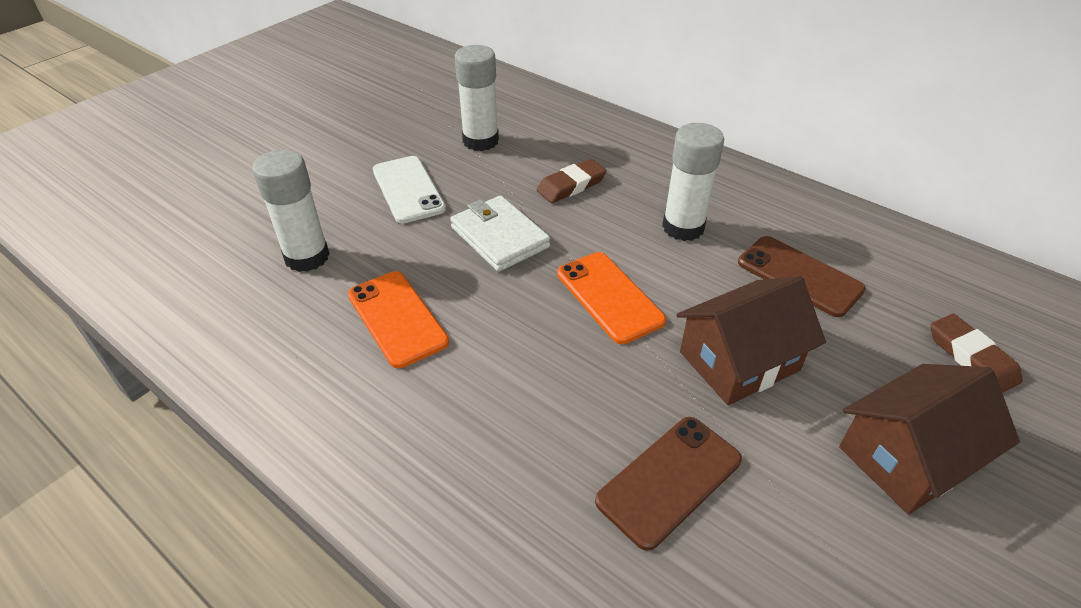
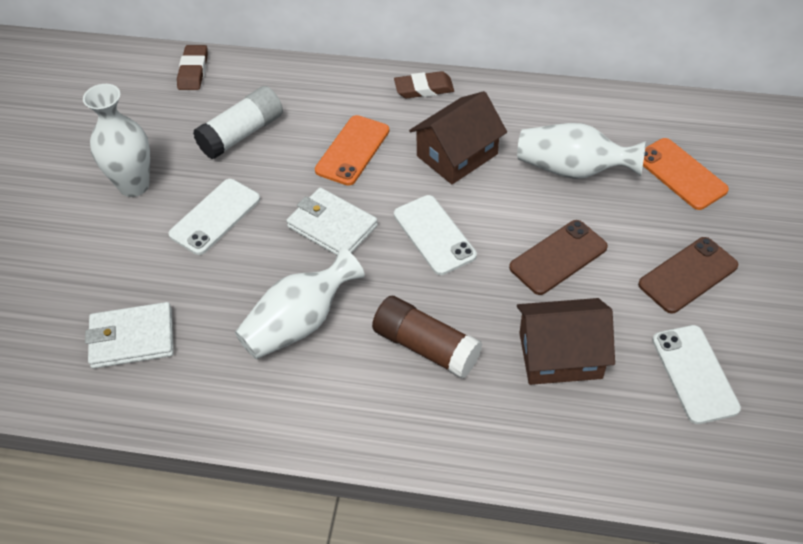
brown glue stick: 0 -> 1
white glue stick: 3 -> 1
white phone: 1 -> 3
white vase: 0 -> 3
white wallet: 1 -> 2

